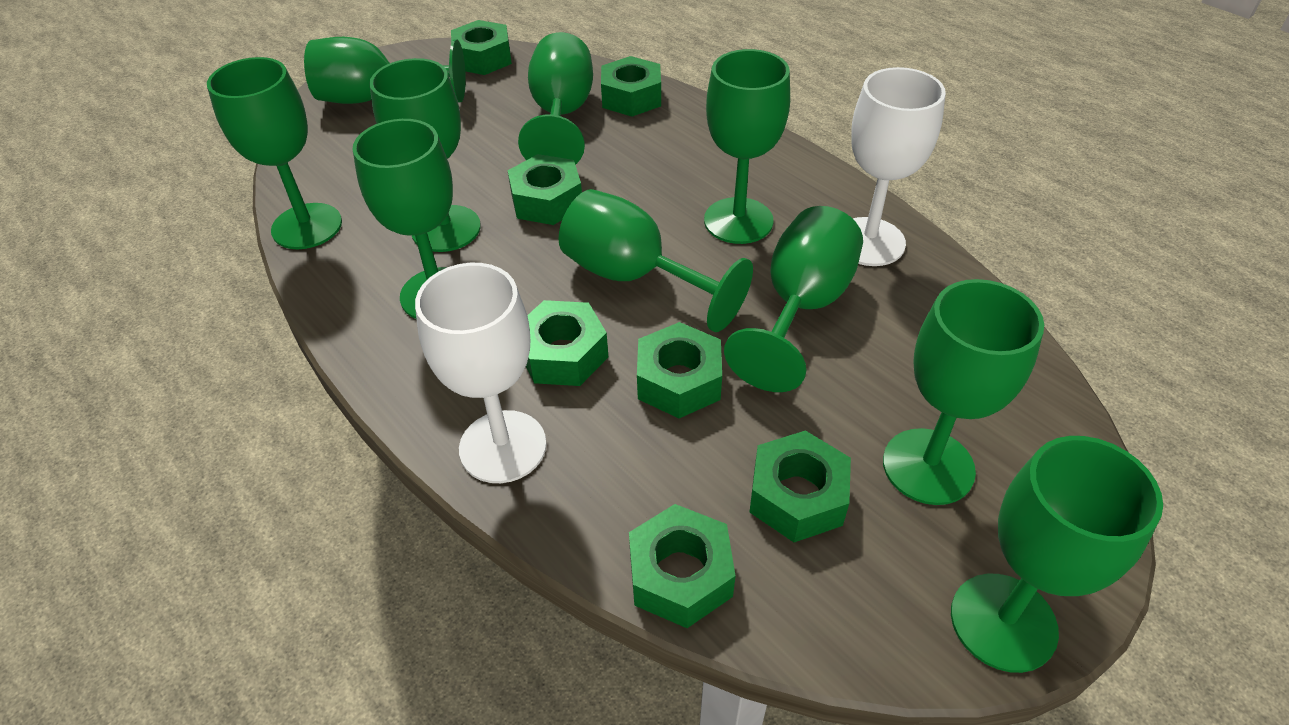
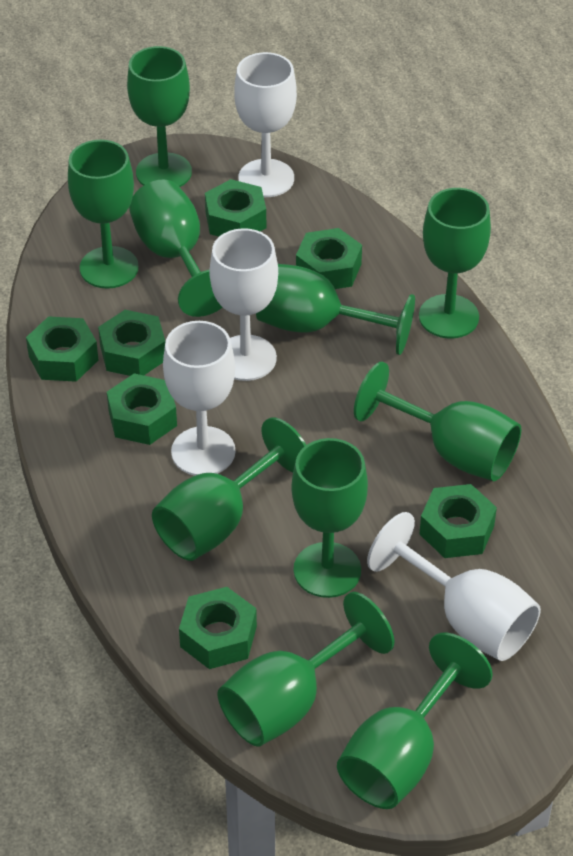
white goblet: 2 -> 4

